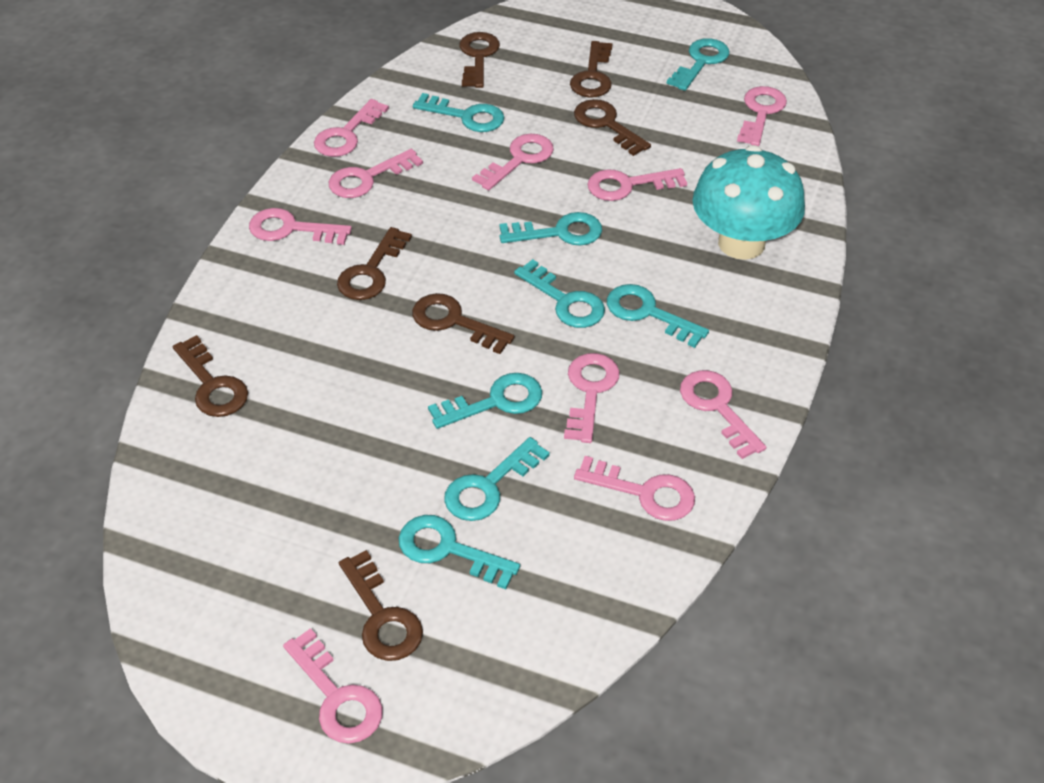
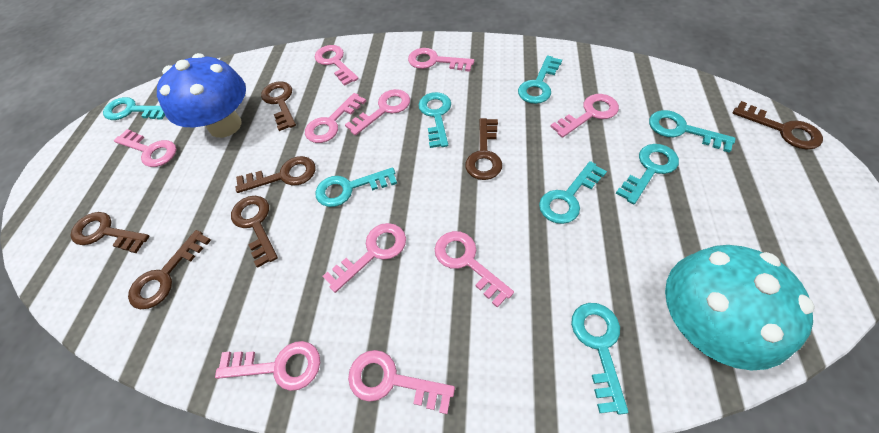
blue mushroom: 0 -> 1

